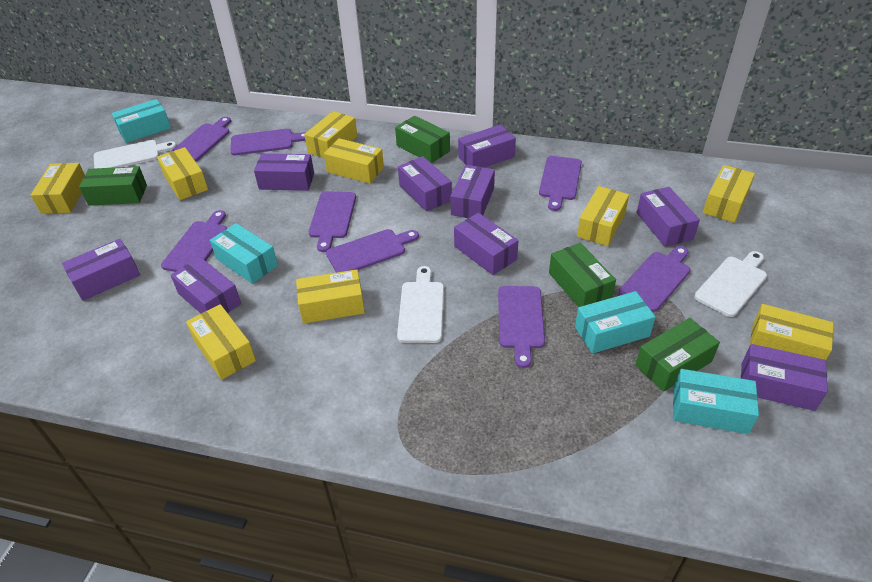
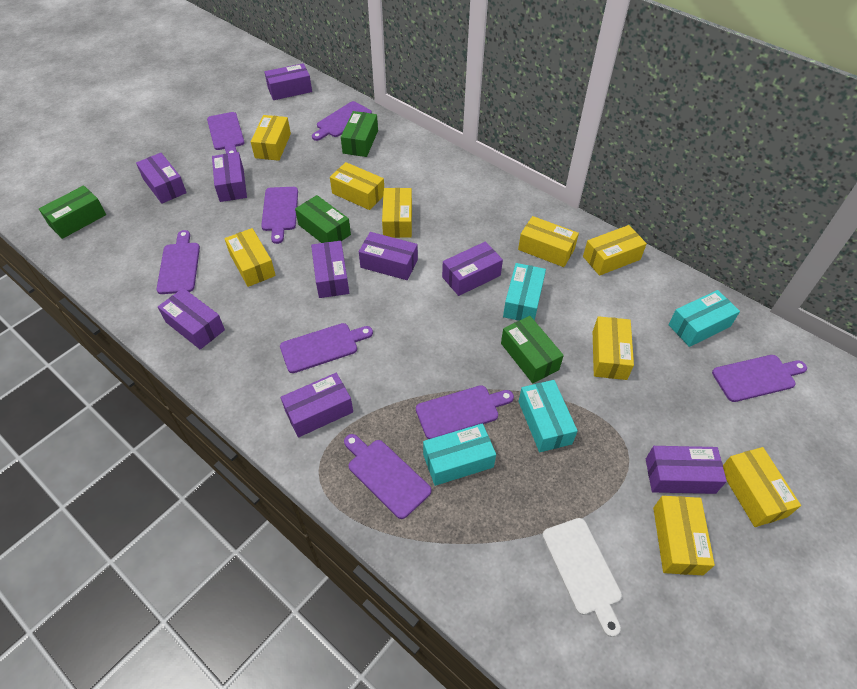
white cutting board: 3 -> 1

